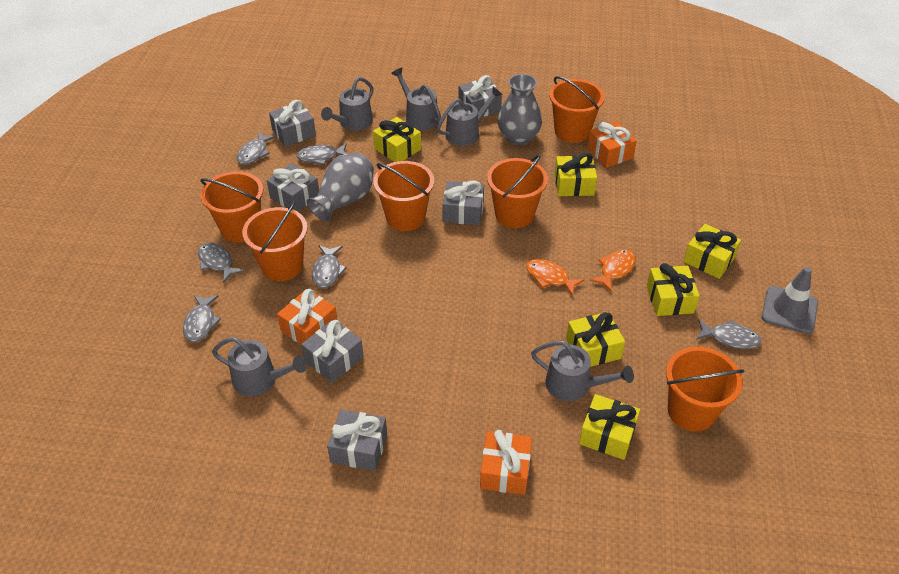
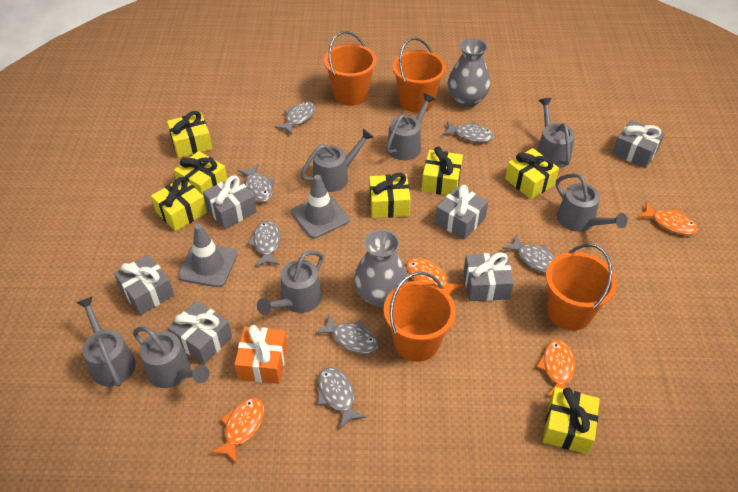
grey fish: 6 -> 7
grey traffic cone: 1 -> 2
grey watering can: 5 -> 7
orange bucket: 6 -> 4
orange fish: 2 -> 4
orange gift: 3 -> 1
yellow gift: 6 -> 7

